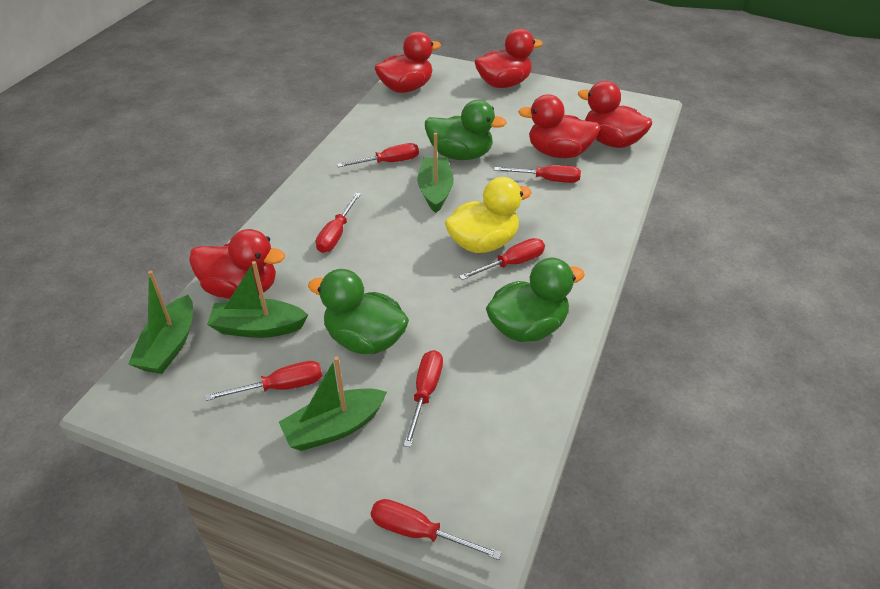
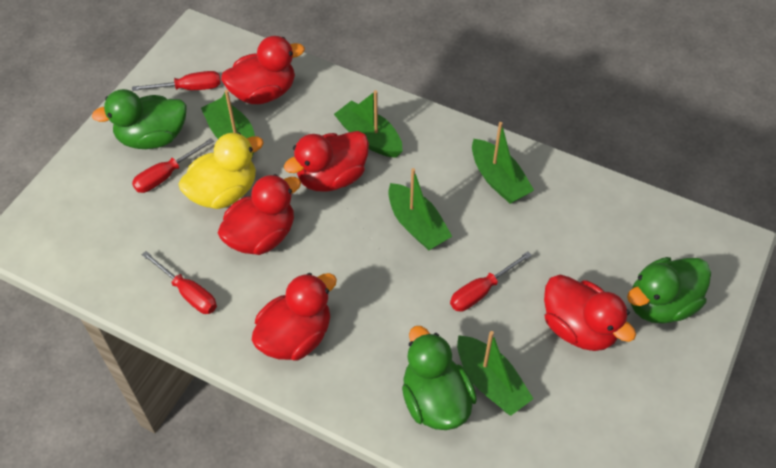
green boat: 4 -> 5
red screwdriver: 7 -> 4

